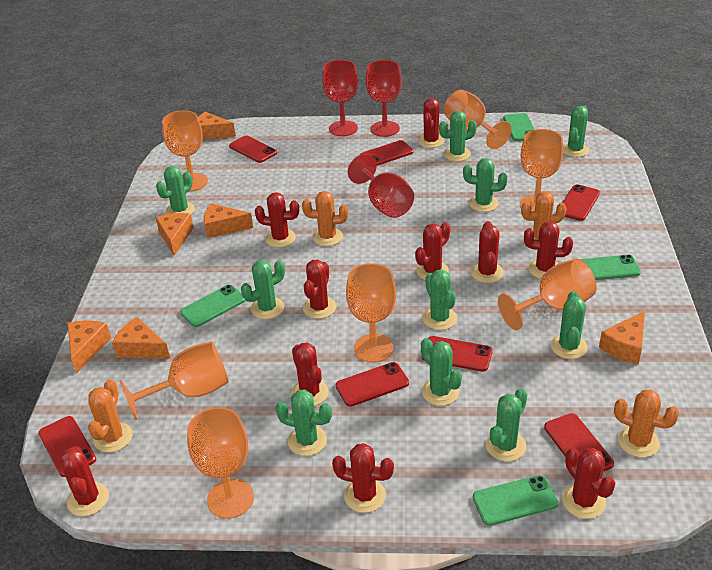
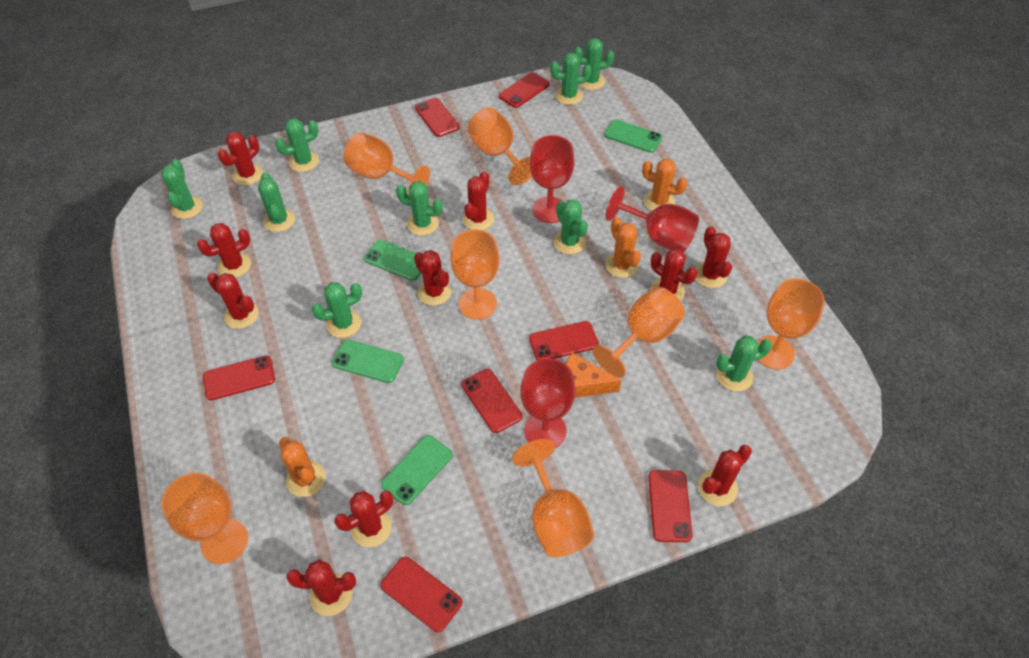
green cactus: 10 -> 9
orange cactus: 4 -> 3
orange cheese: 6 -> 1

